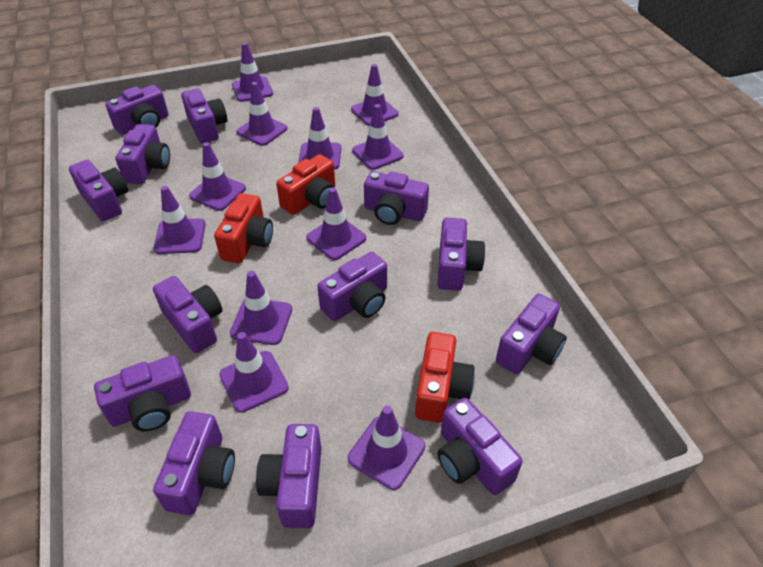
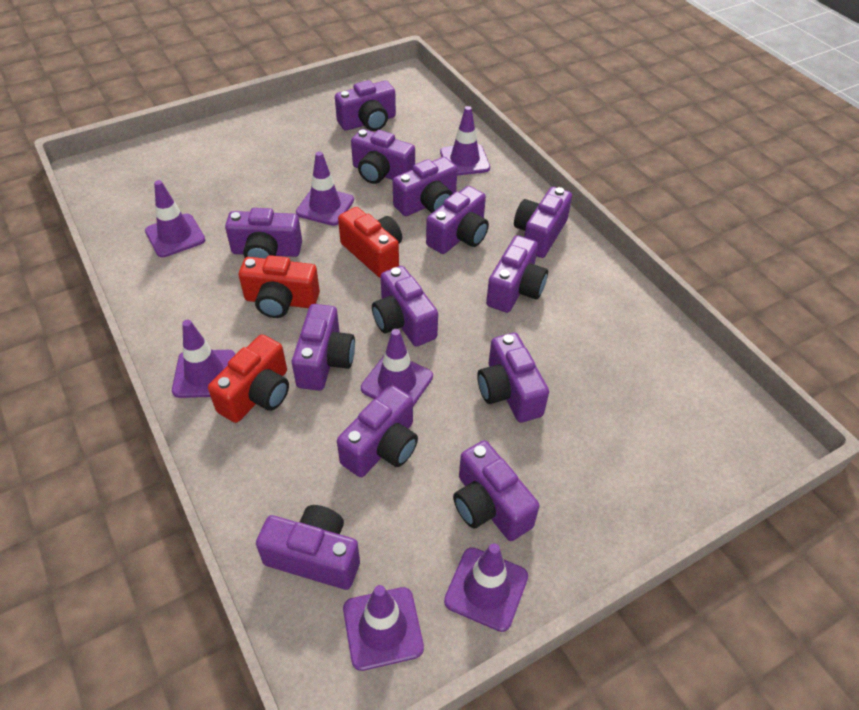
purple traffic cone: 11 -> 7

